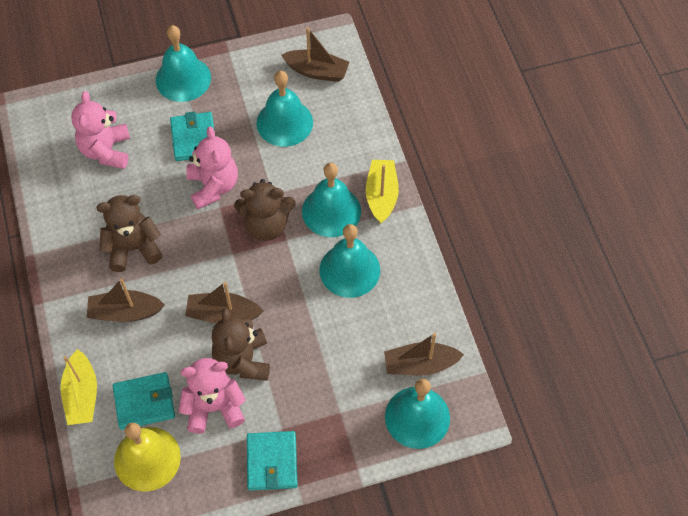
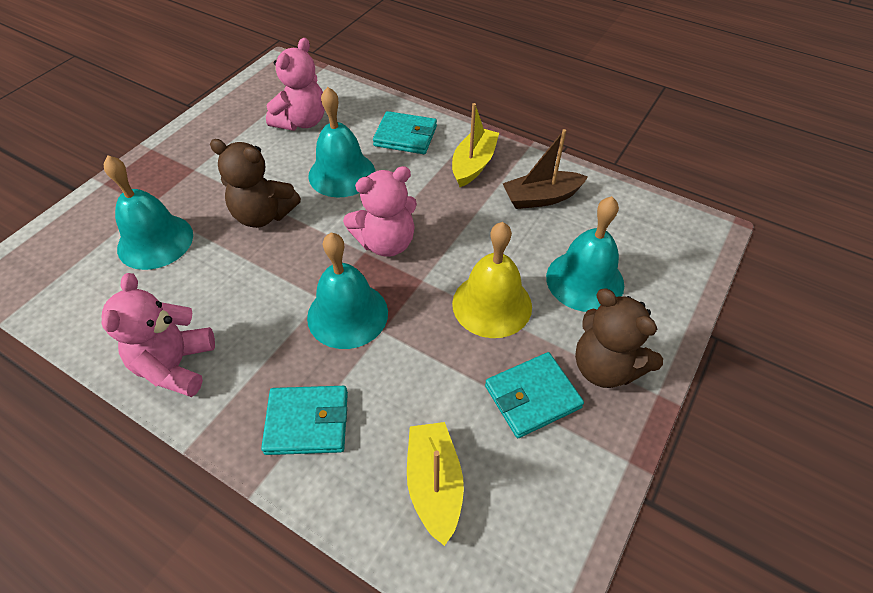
brown boat: 4 -> 1
brown teddy bear: 3 -> 2
turquoise bell: 5 -> 4

